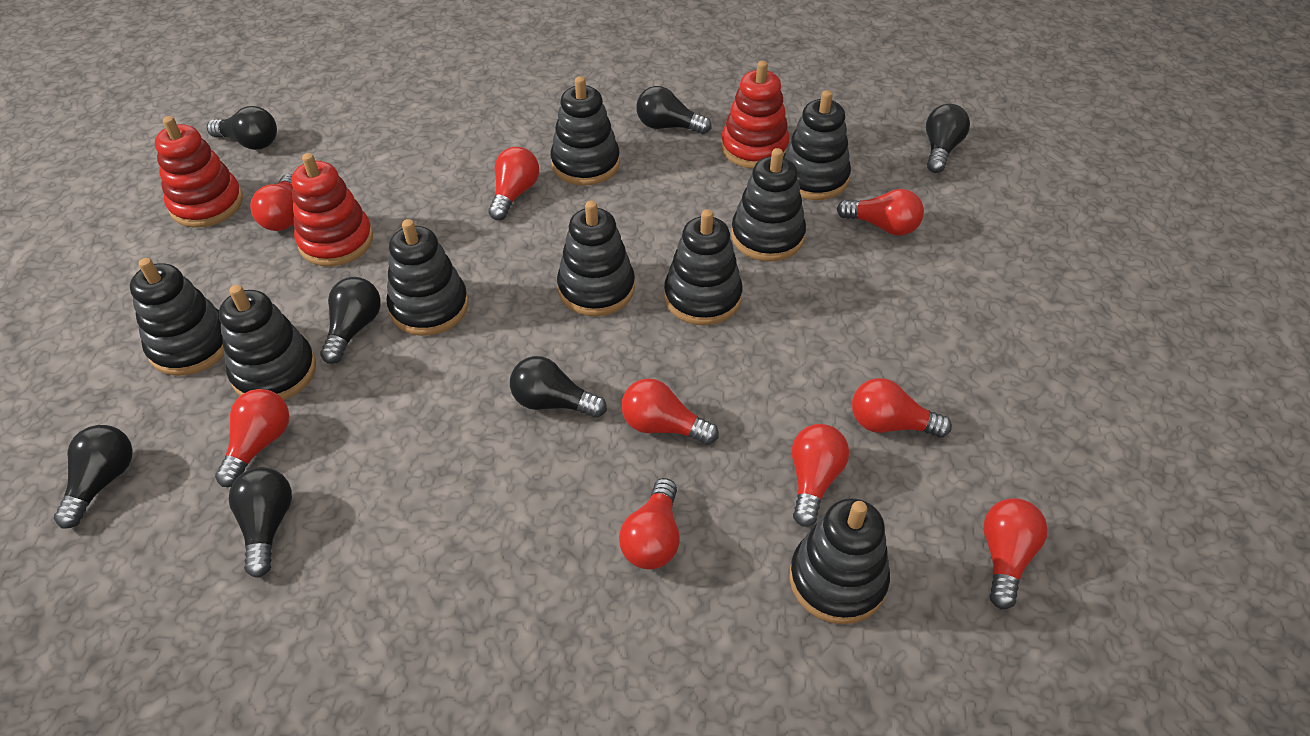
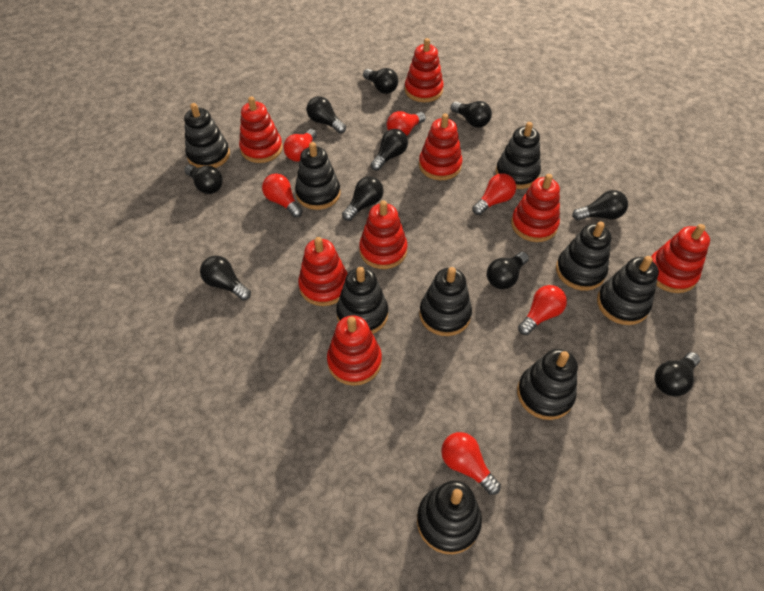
black light bulb: 7 -> 10
red light bulb: 9 -> 6
red stacking toy: 3 -> 8

